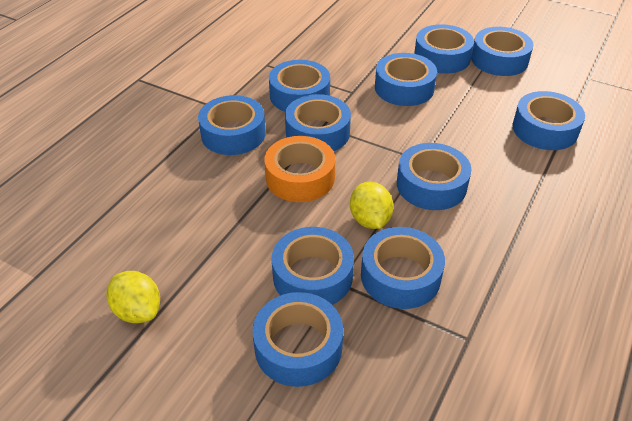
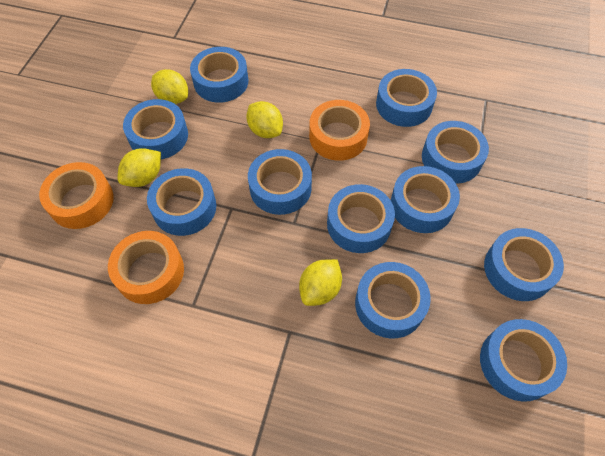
orange tape: 1 -> 3
yellow lemon: 2 -> 4

